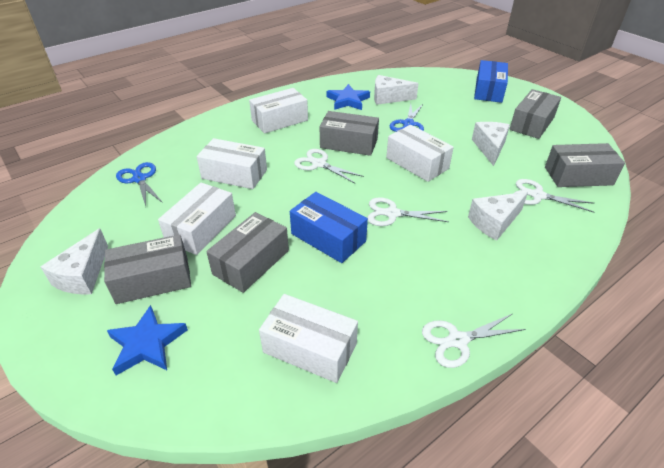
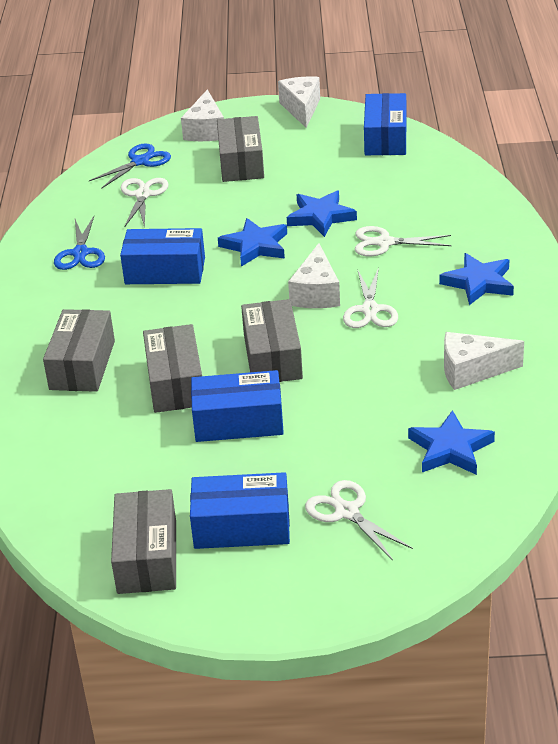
blue box: 2 -> 4
blue star: 2 -> 4
white box: 5 -> 0

